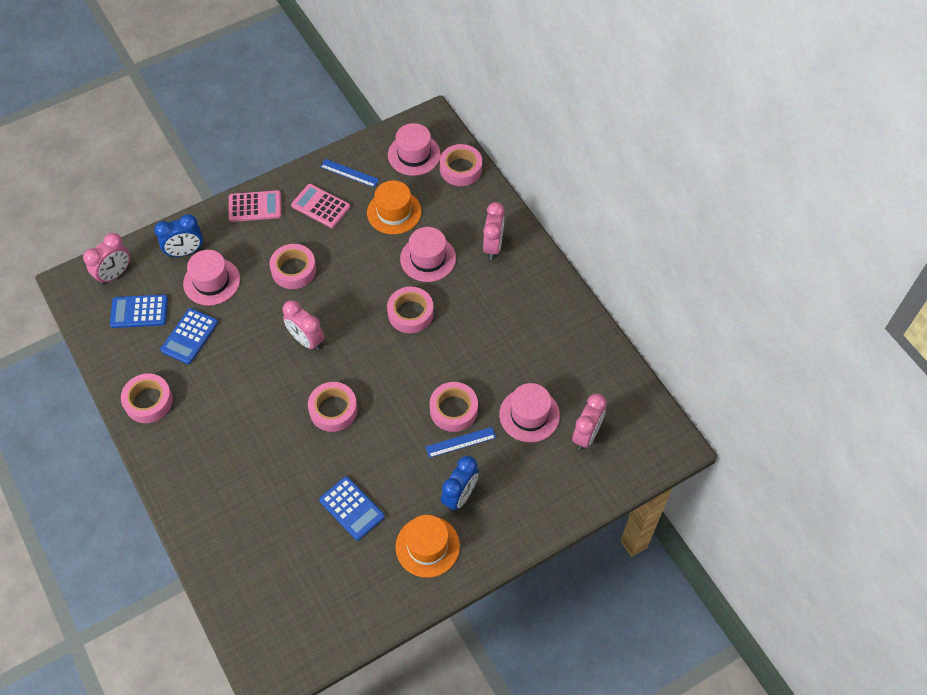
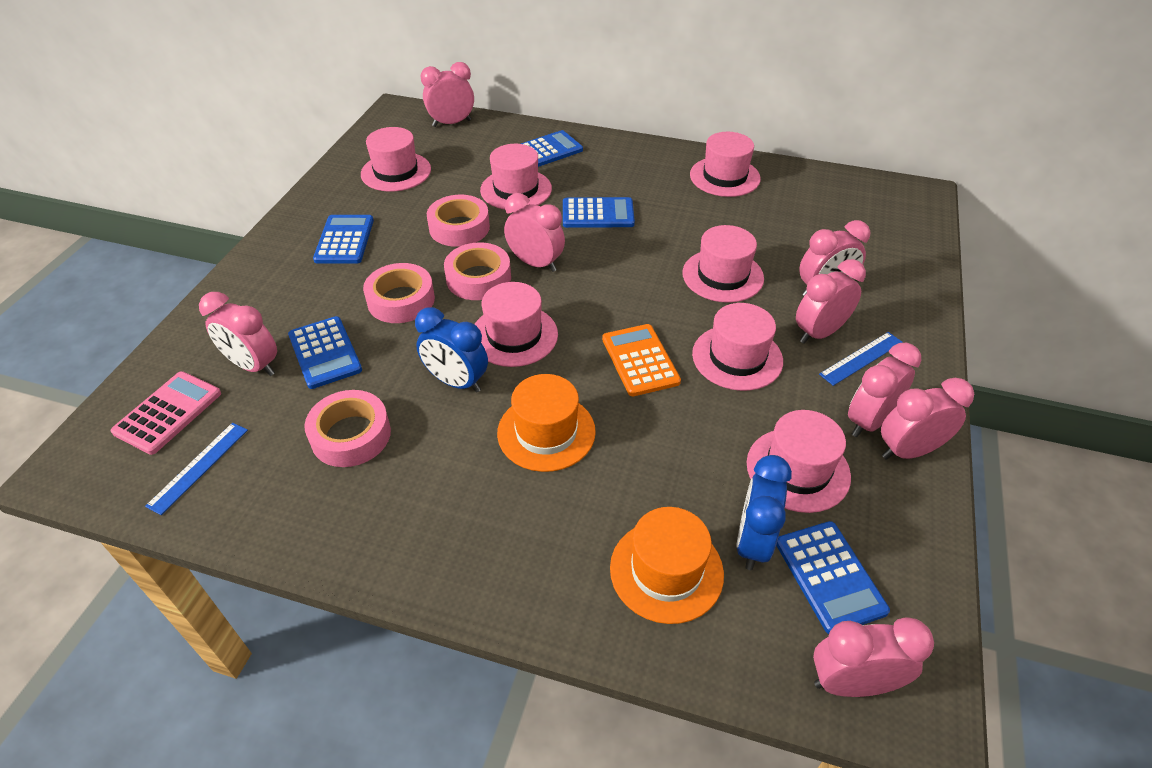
blue calculator: 3 -> 5
orange calculator: 0 -> 1
pink calculator: 2 -> 1
pink clock: 4 -> 8
pink hat: 4 -> 7
pink tape: 6 -> 4

